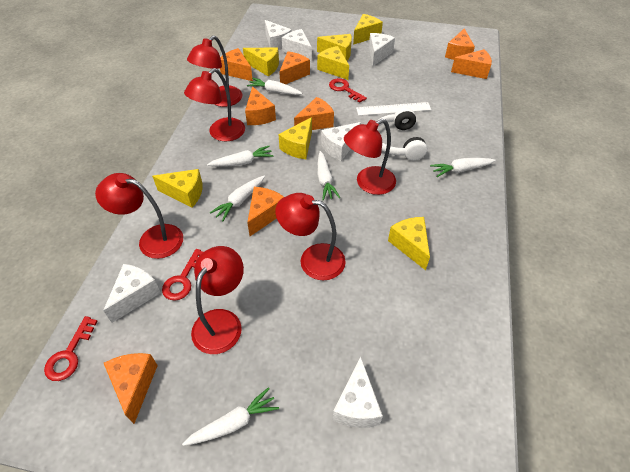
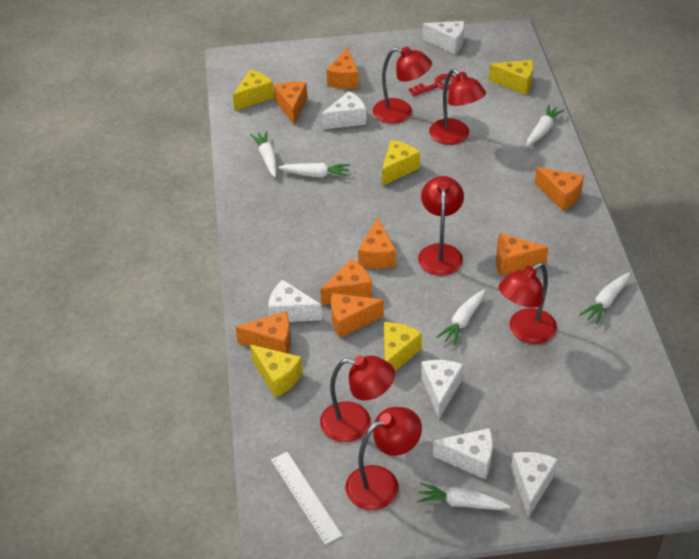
red key: 3 -> 1
white headphones: 1 -> 0
yellow cheese: 7 -> 5

